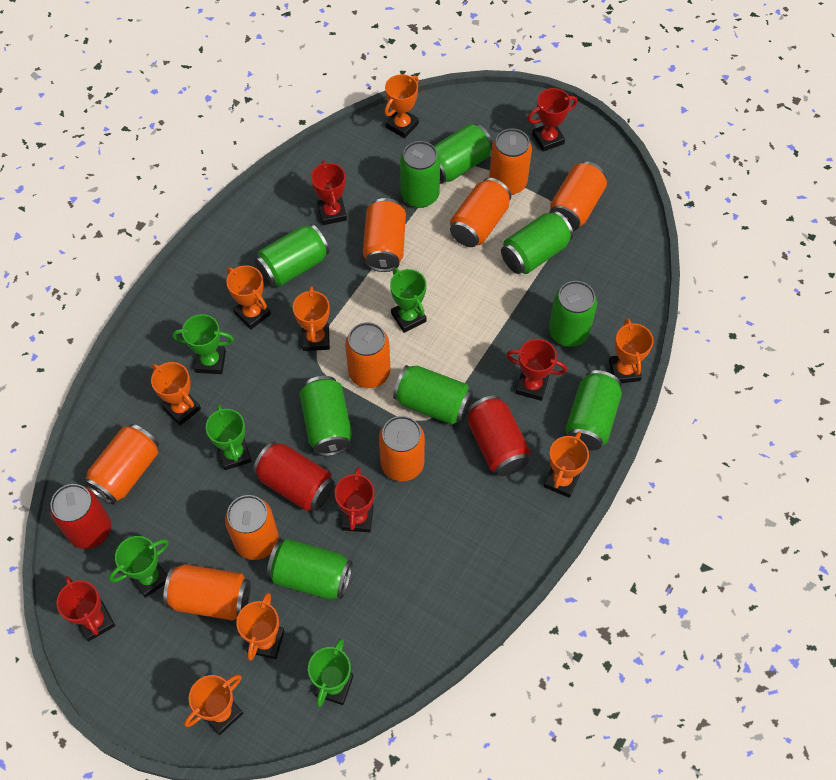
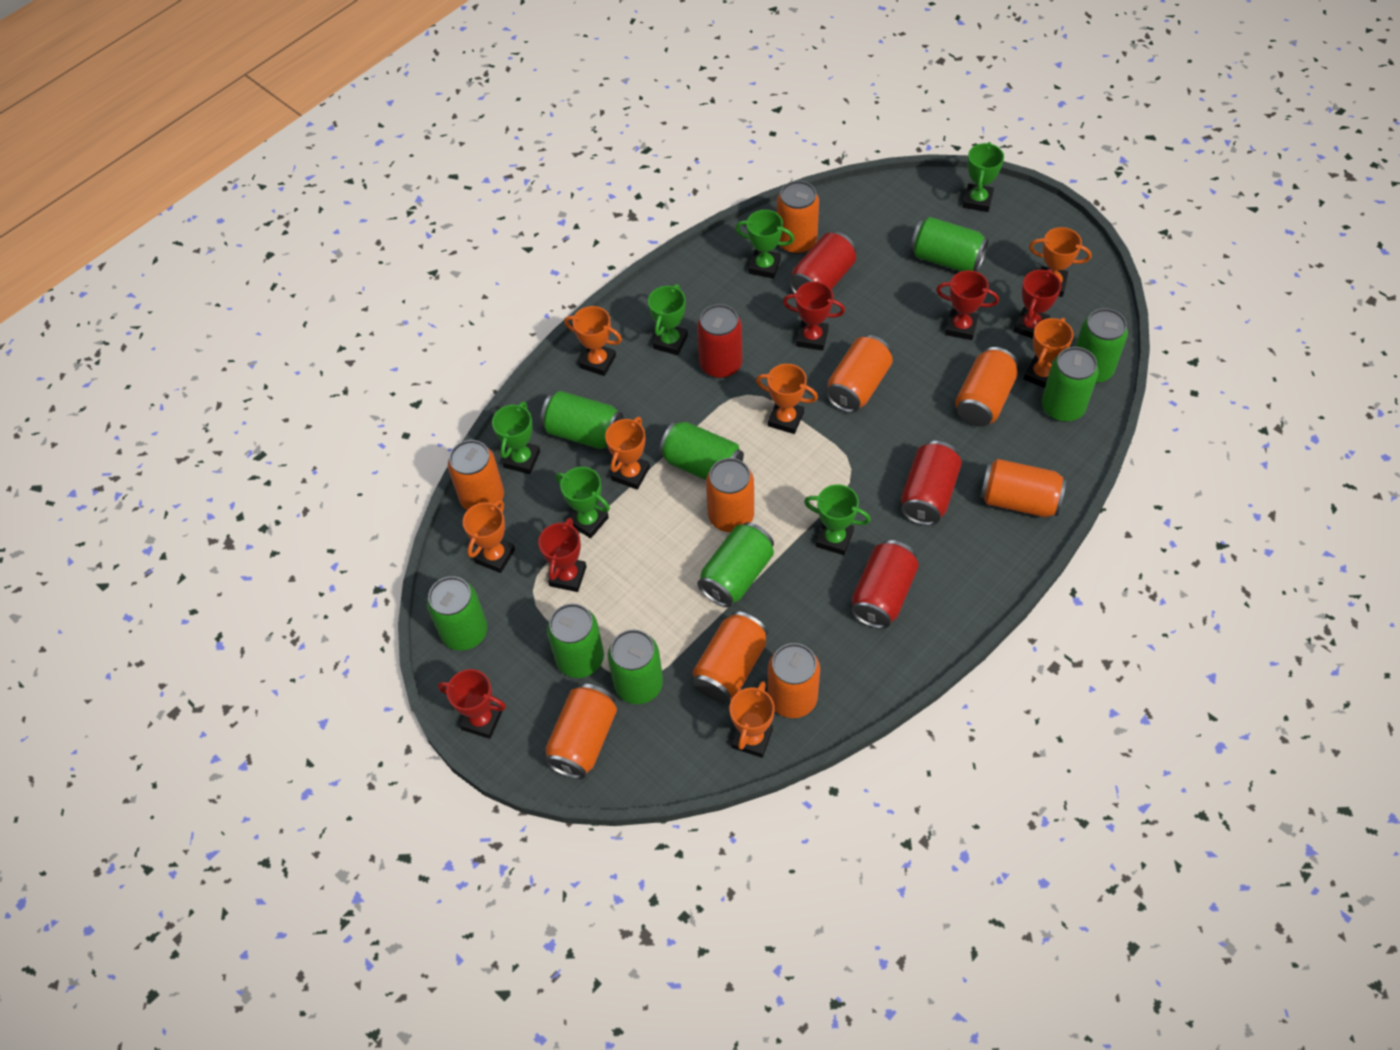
green trophy: 5 -> 6
orange trophy: 8 -> 7
red can: 3 -> 4

